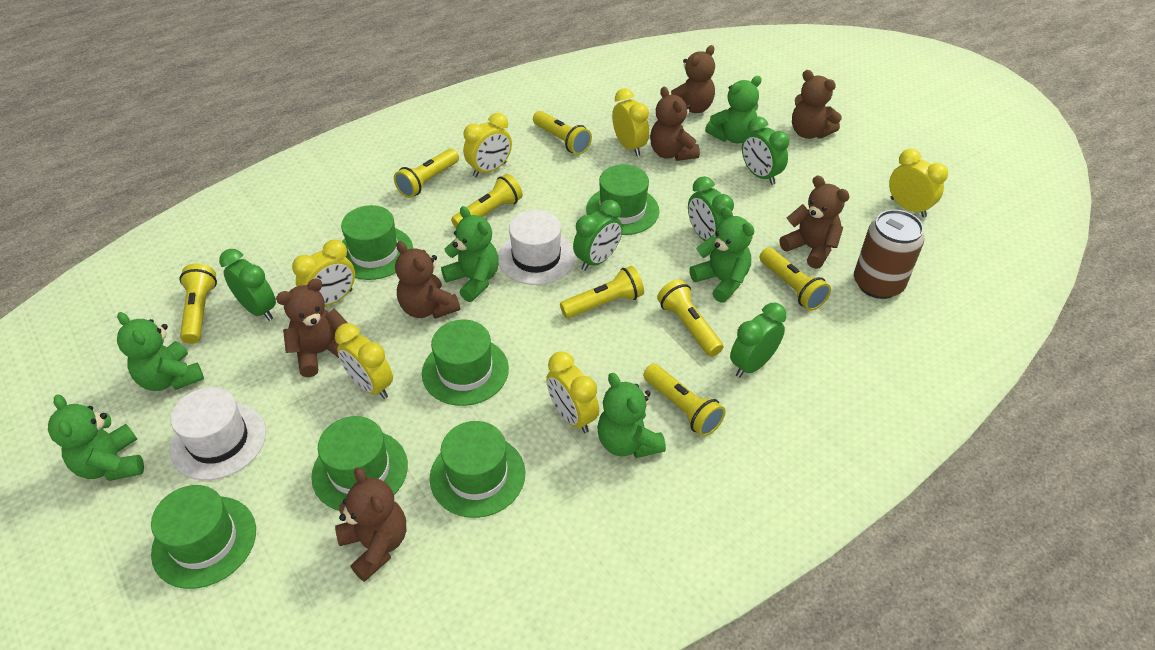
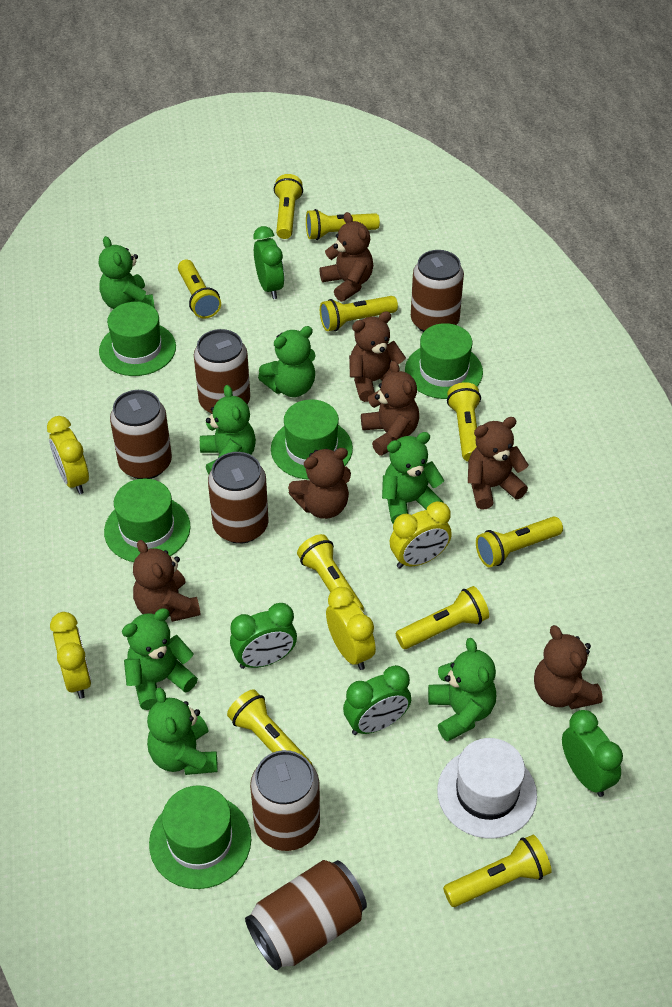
brown can: 1 -> 6
green clock: 5 -> 4
green hat: 6 -> 5
green teddy bear: 6 -> 7
white hat: 2 -> 1
yellow clock: 6 -> 4
yellow flashlight: 8 -> 10

